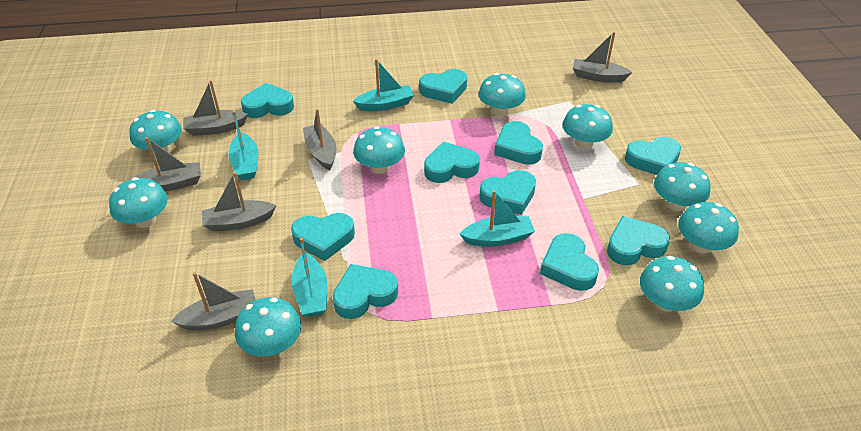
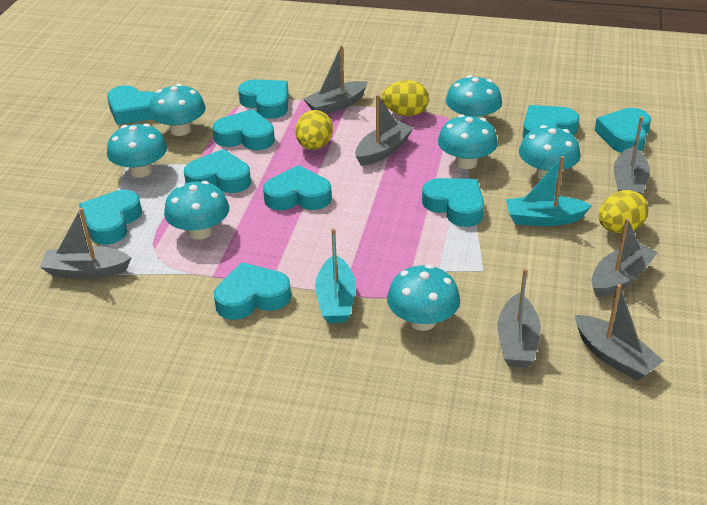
grey boat: 6 -> 7
turquoise boat: 4 -> 2
turquoise mushroom: 9 -> 7
yellow egg: 0 -> 3

